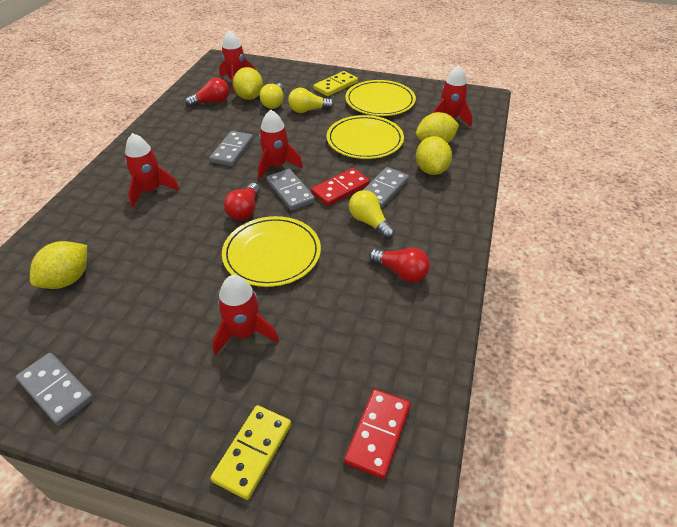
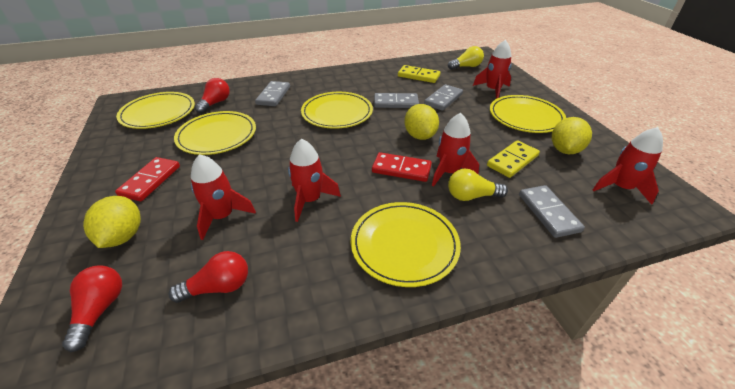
yellow lemon: 4 -> 3
yellow light bulb: 3 -> 2
yellow plate: 3 -> 5

